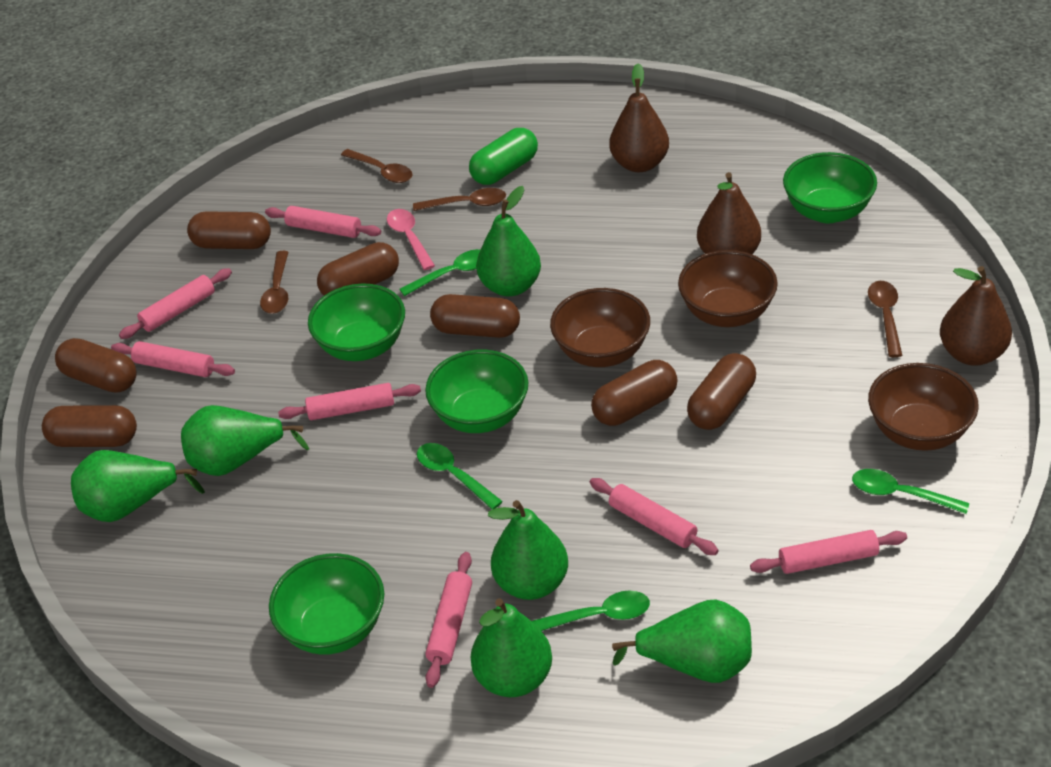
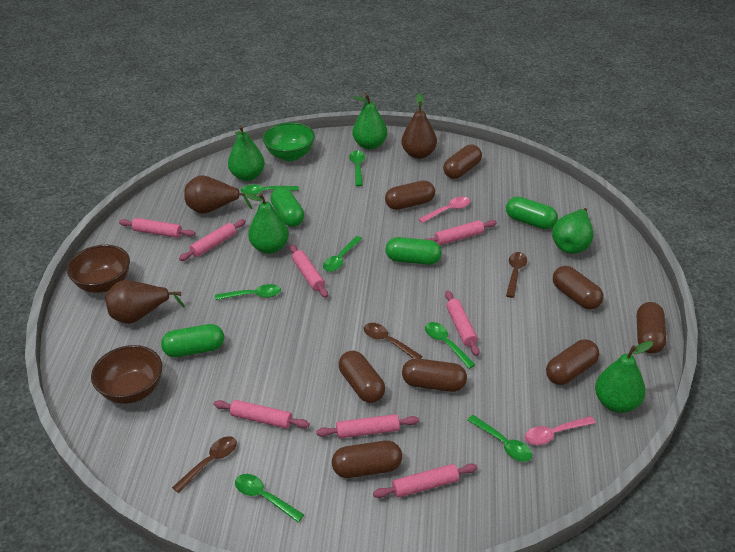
brown bowl: 3 -> 2
brown capsule: 7 -> 8
brown spoon: 4 -> 3
green bowl: 4 -> 1
green capsule: 1 -> 4
green pear: 6 -> 5
green spoon: 4 -> 7
pink rolling pin: 7 -> 8
pink spoon: 1 -> 2

